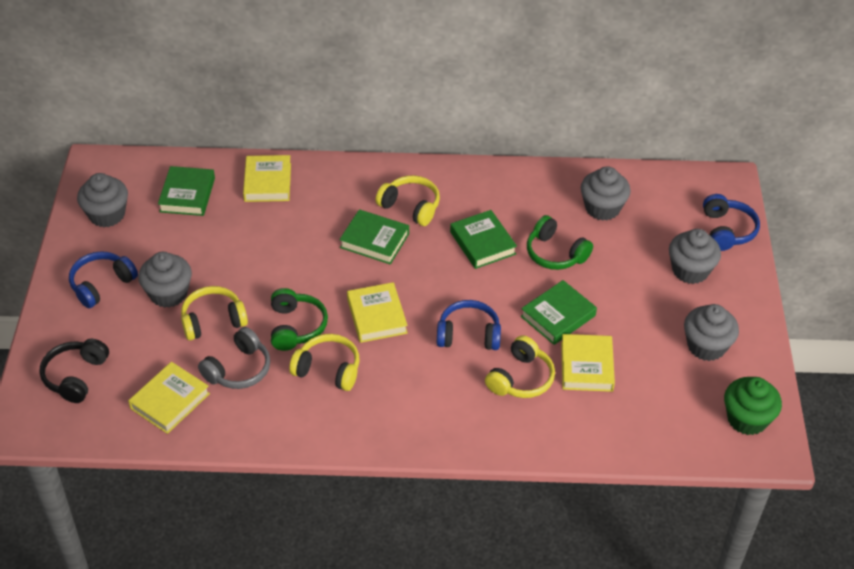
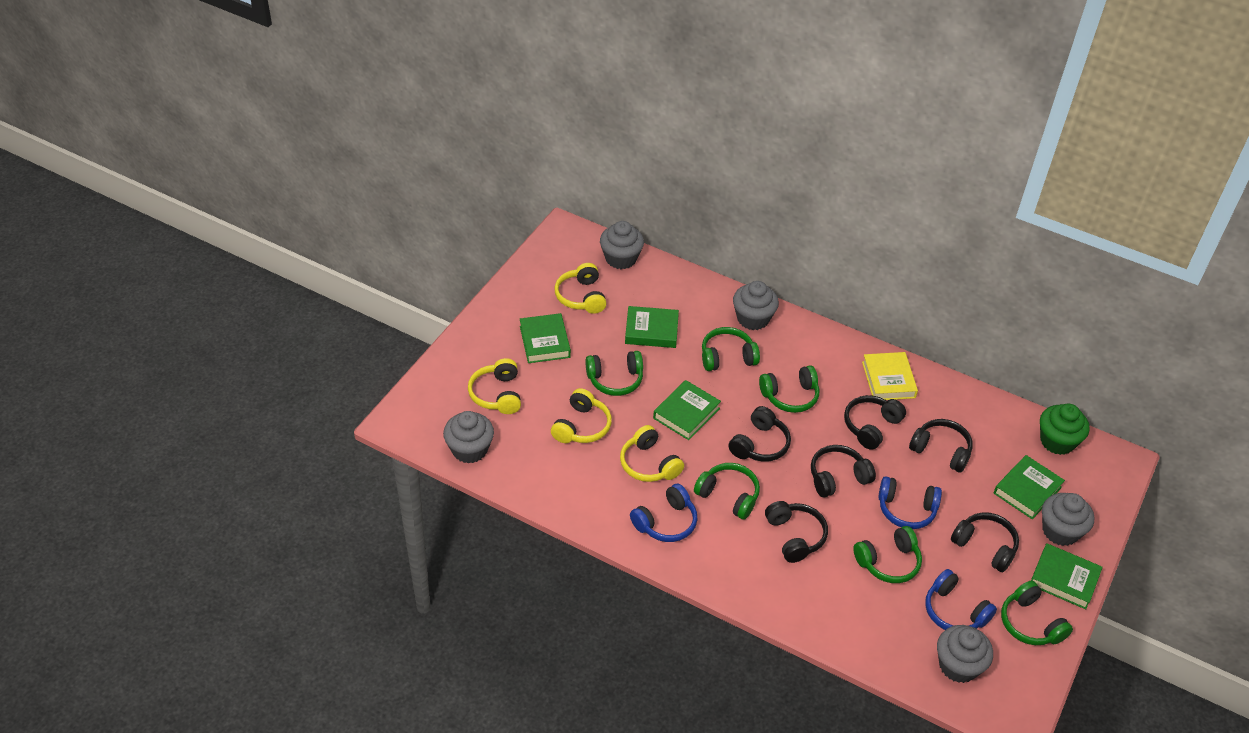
black headphones: 1 -> 6
green book: 4 -> 5
green headphones: 2 -> 6
grey headphones: 1 -> 0
yellow book: 4 -> 1

